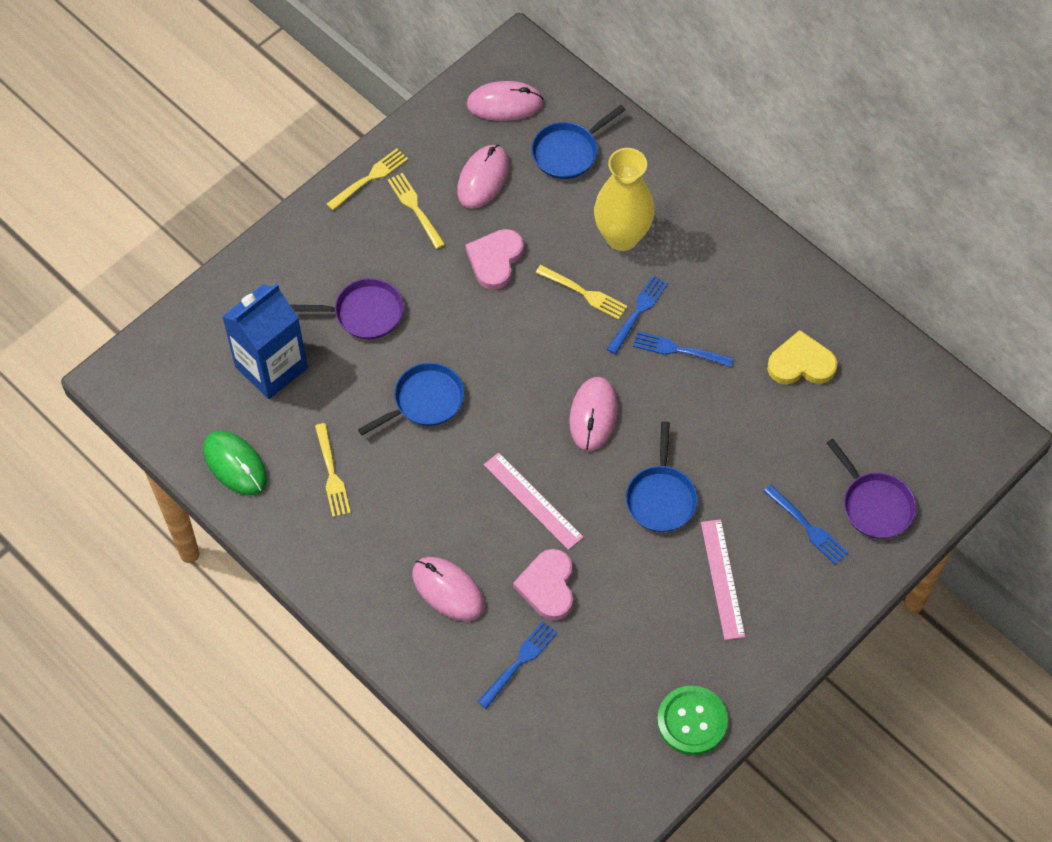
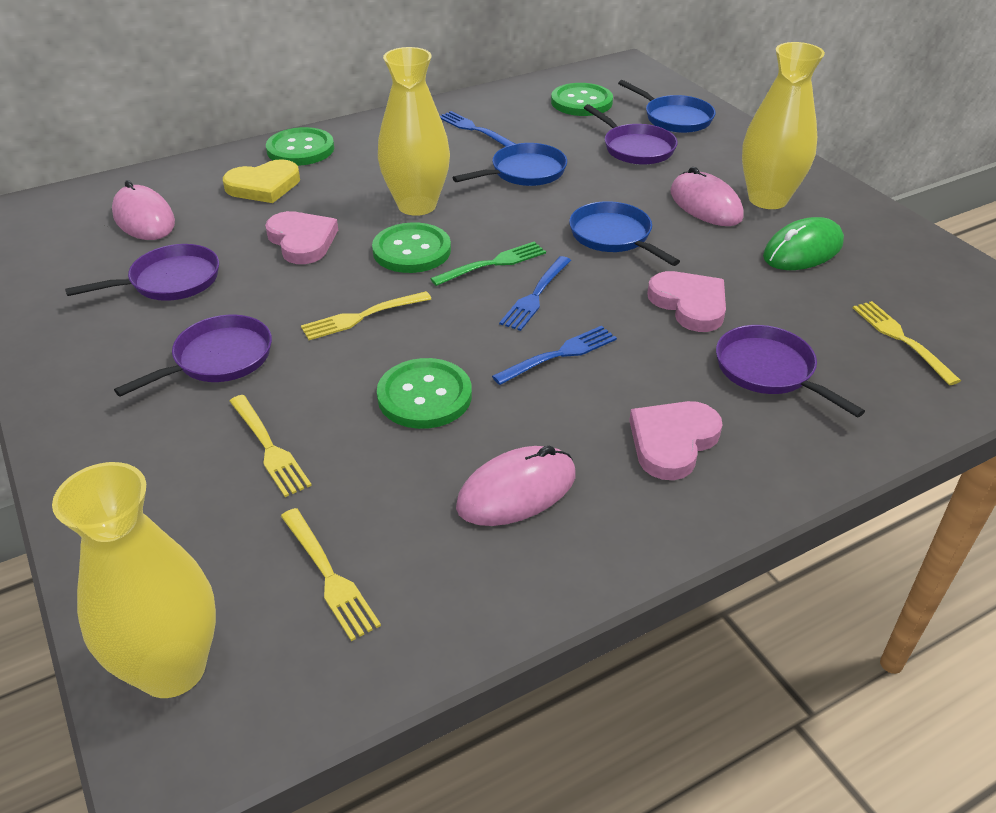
blue carton: 1 -> 0
blue fork: 4 -> 3
green button: 1 -> 4
green fork: 0 -> 1
pink heart: 2 -> 3
pink mouse: 4 -> 3
pink ruler: 2 -> 0
purple pan: 2 -> 4
yellow vase: 1 -> 3

